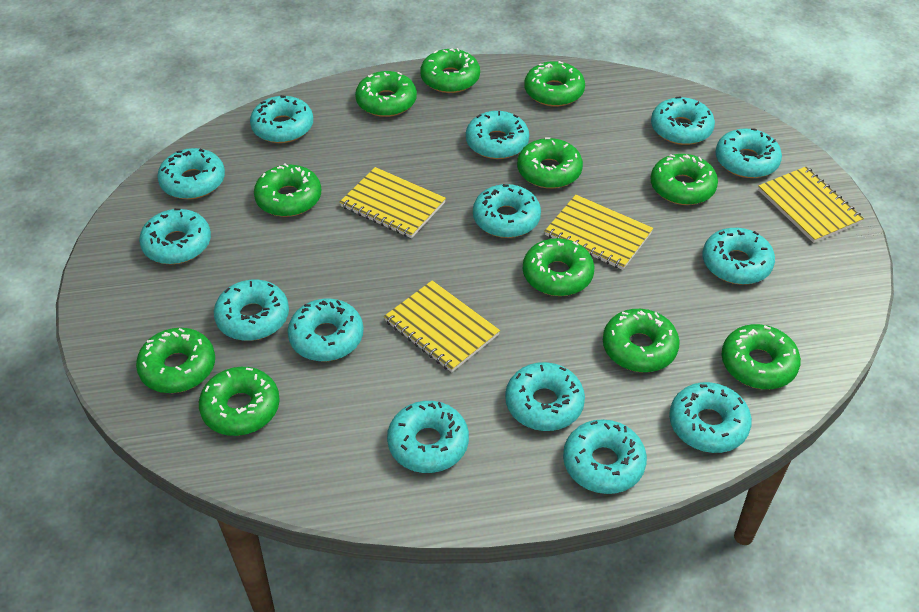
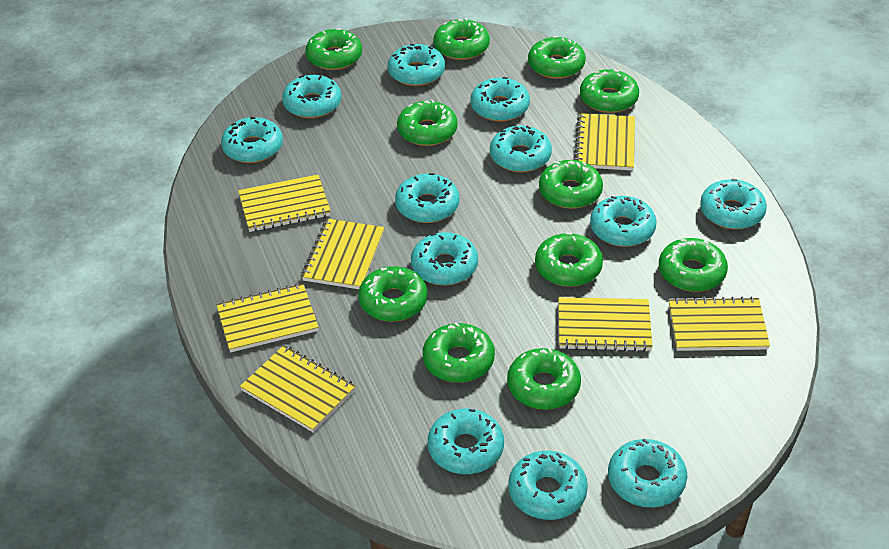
turquoise donut: 14 -> 12
yellow notebook: 4 -> 7

